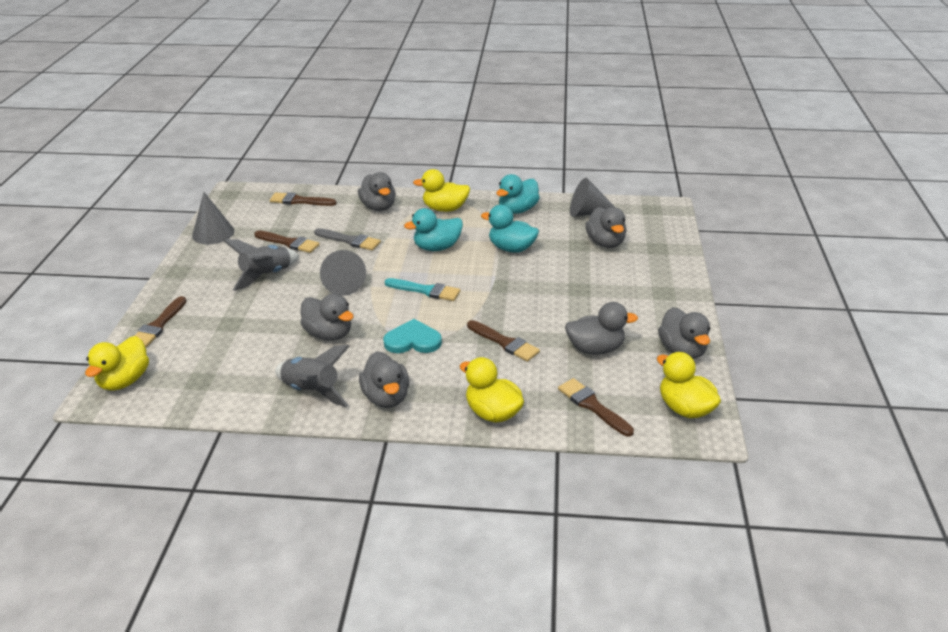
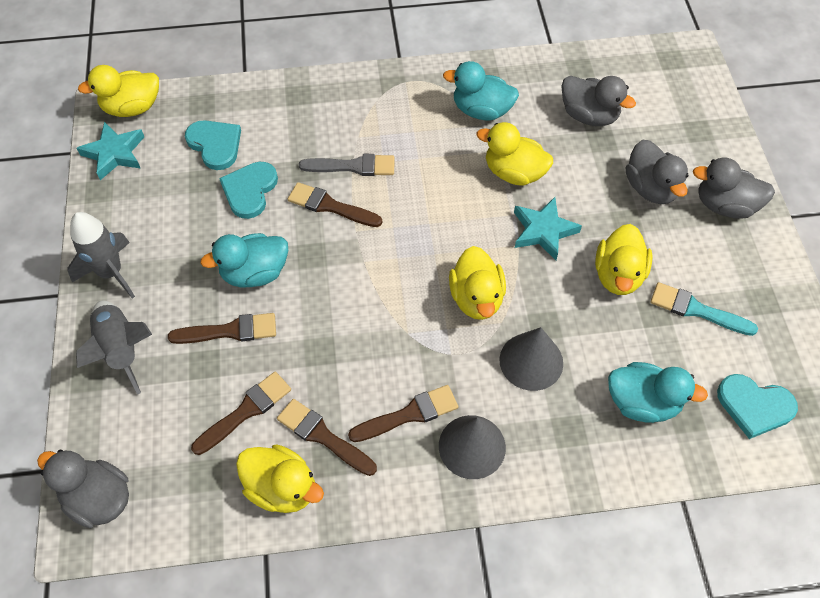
grey cone: 3 -> 2
grey duck: 6 -> 4
turquoise heart: 1 -> 3
turquoise star: 0 -> 2
yellow duck: 4 -> 5

